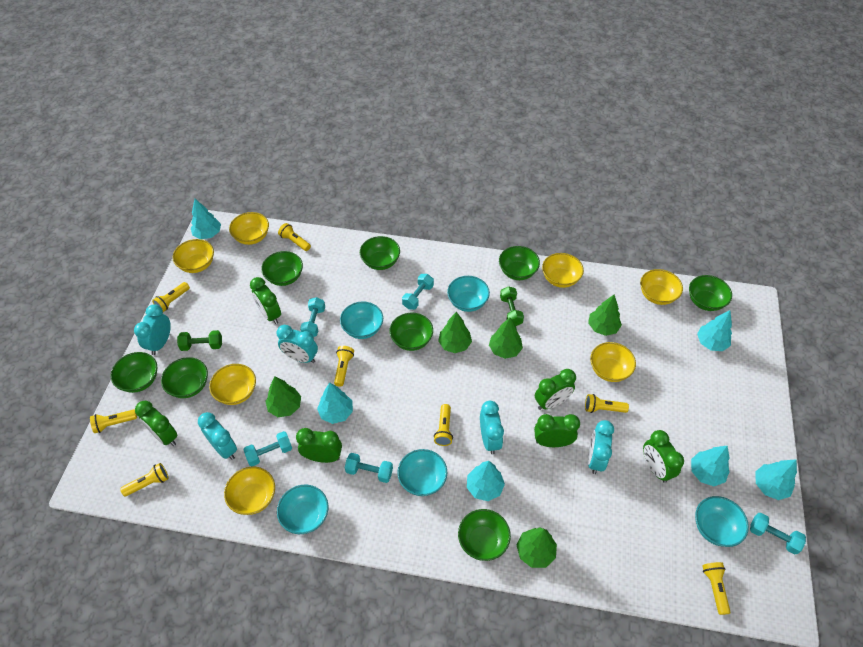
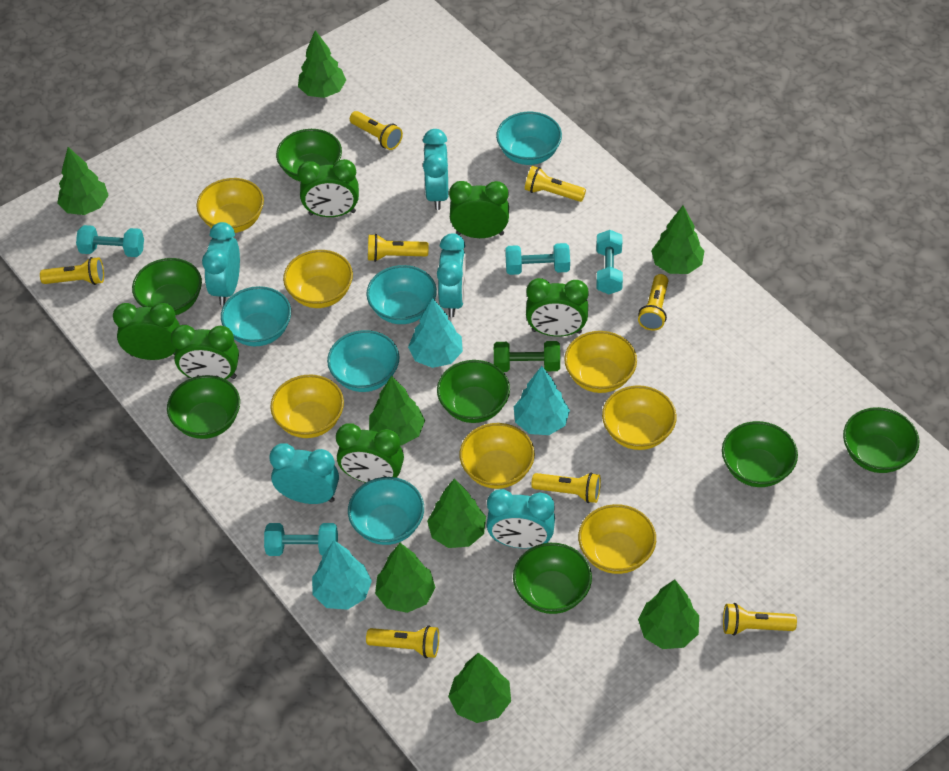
green bowl: 8 -> 7
green dumbbell: 2 -> 1
green tree: 5 -> 8
turquoise dumbbell: 5 -> 4
turquoise tree: 6 -> 3

